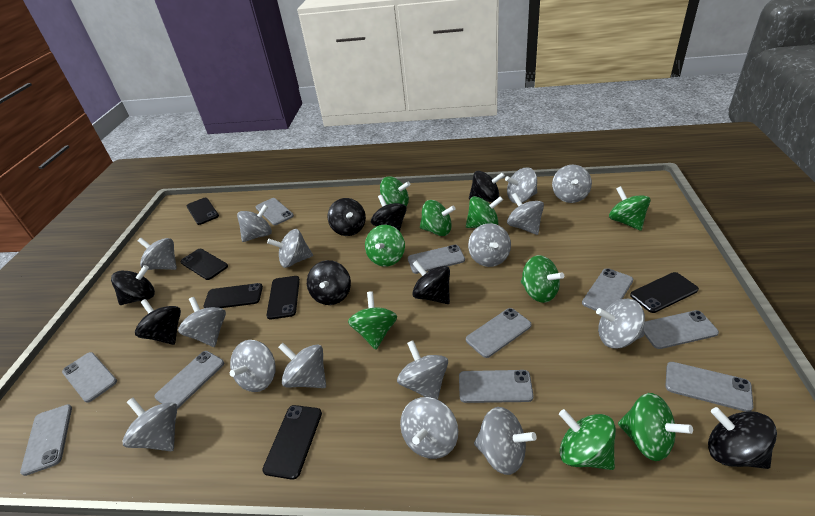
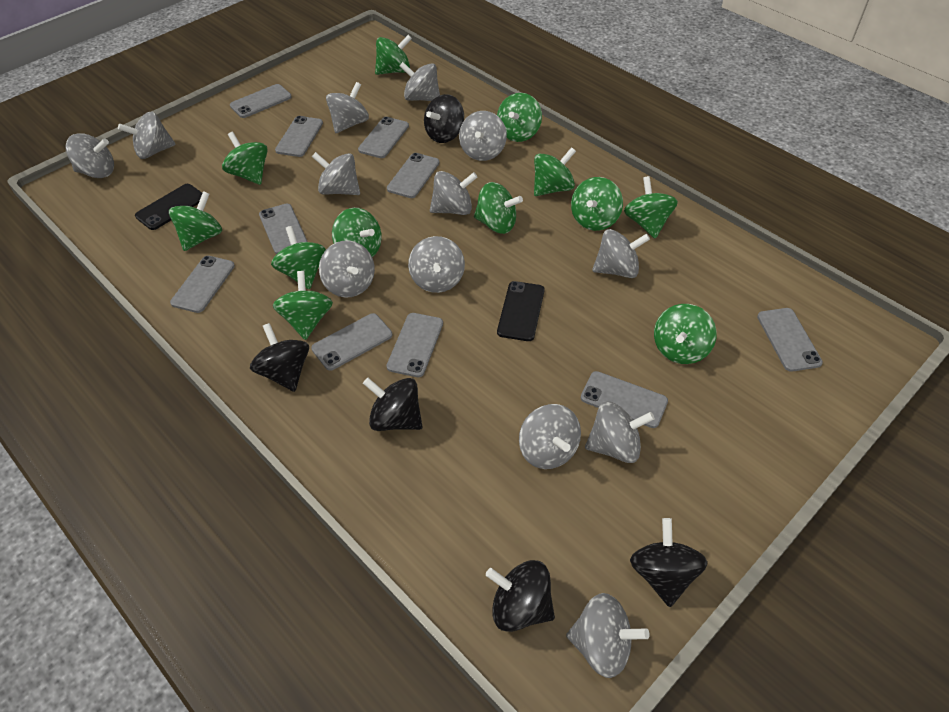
black phone: 6 -> 2
black spinning top: 8 -> 5
green spinning top: 9 -> 12
grey spinning top: 15 -> 13

